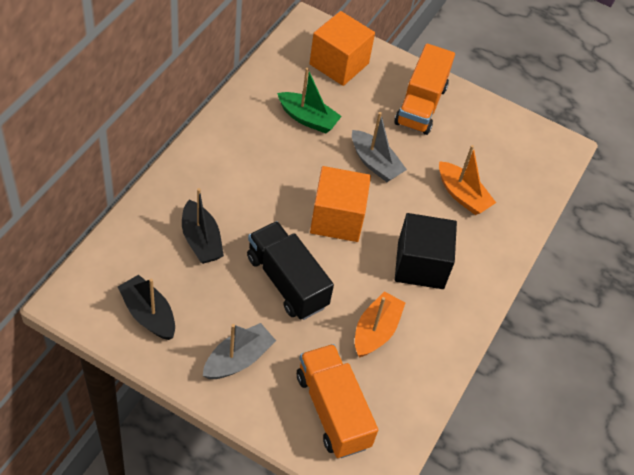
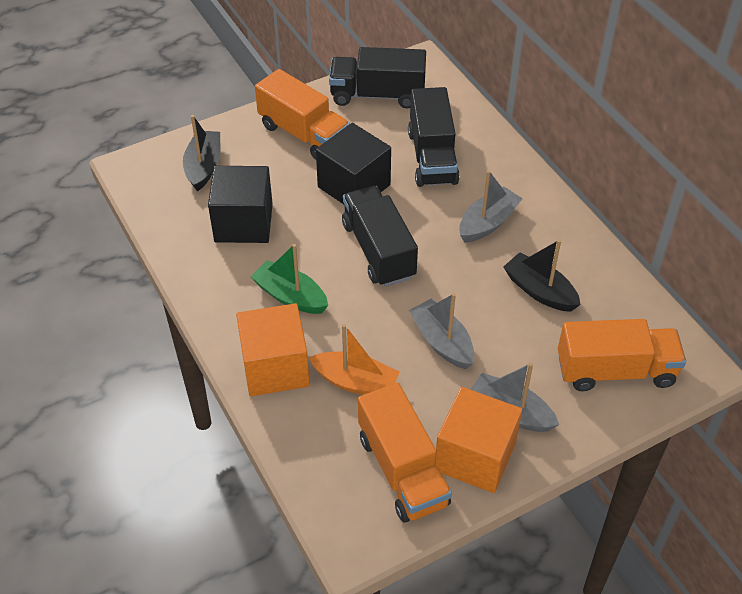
black cube: 1 -> 2
black truck: 1 -> 3
grey boat: 2 -> 3
orange boat: 2 -> 1
orange truck: 2 -> 3

